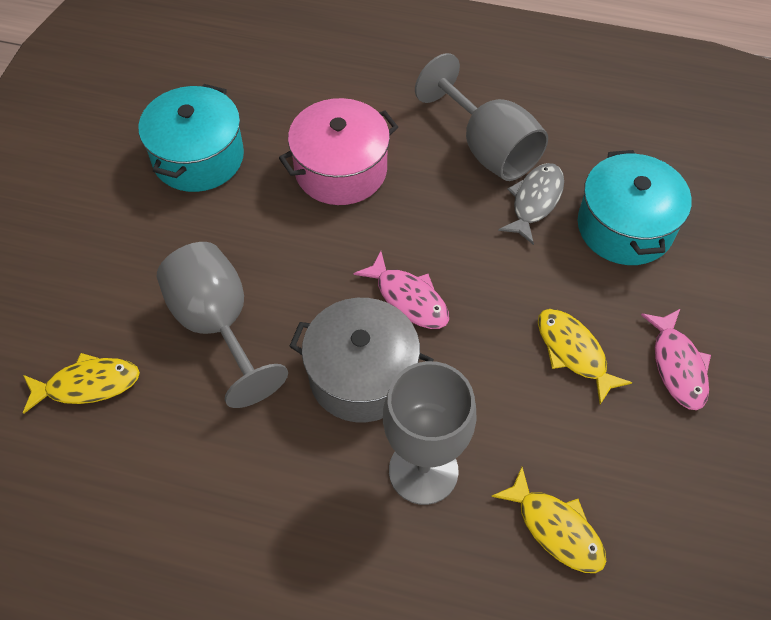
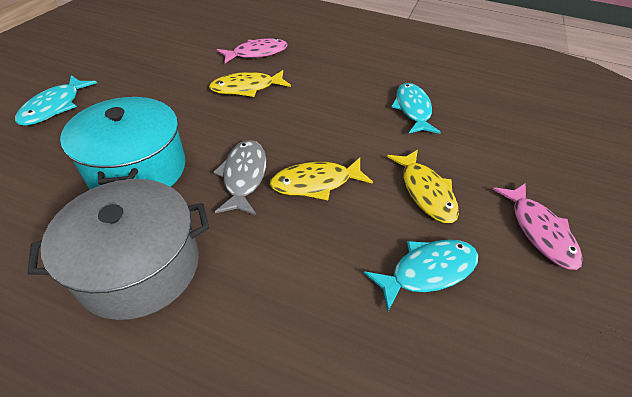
grey goblet: 3 -> 0
pink pot: 1 -> 0
turquoise fish: 0 -> 3
turquoise pot: 2 -> 1

